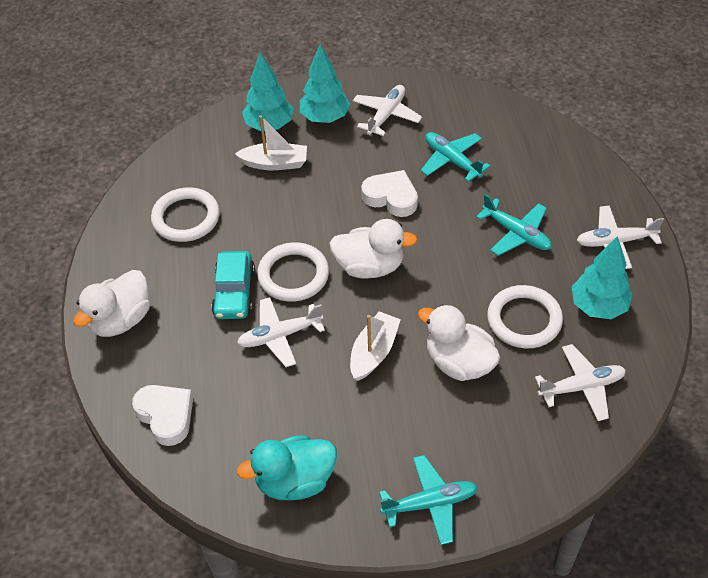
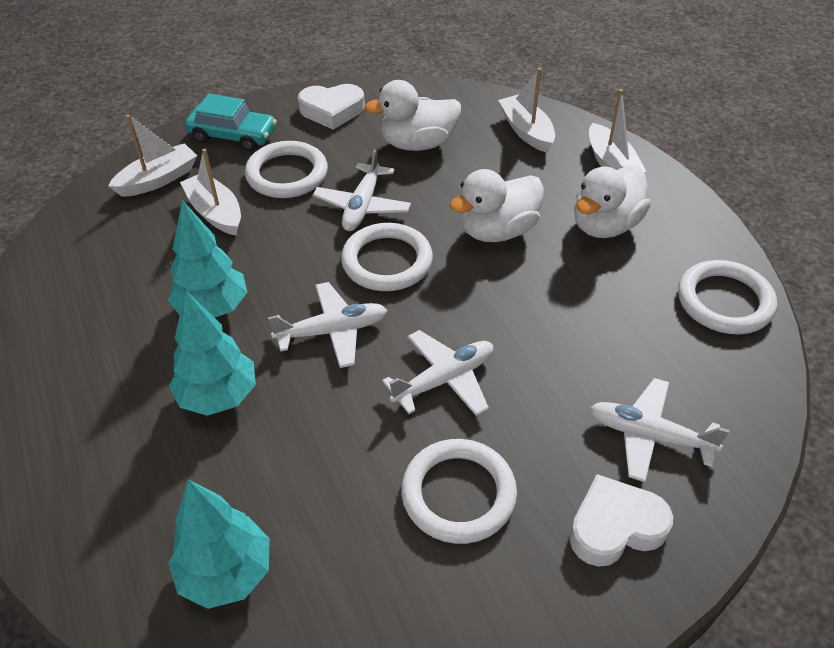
turquoise duck: 1 -> 0
turquoise plane: 3 -> 0
white boat: 2 -> 4
white ring: 3 -> 4

